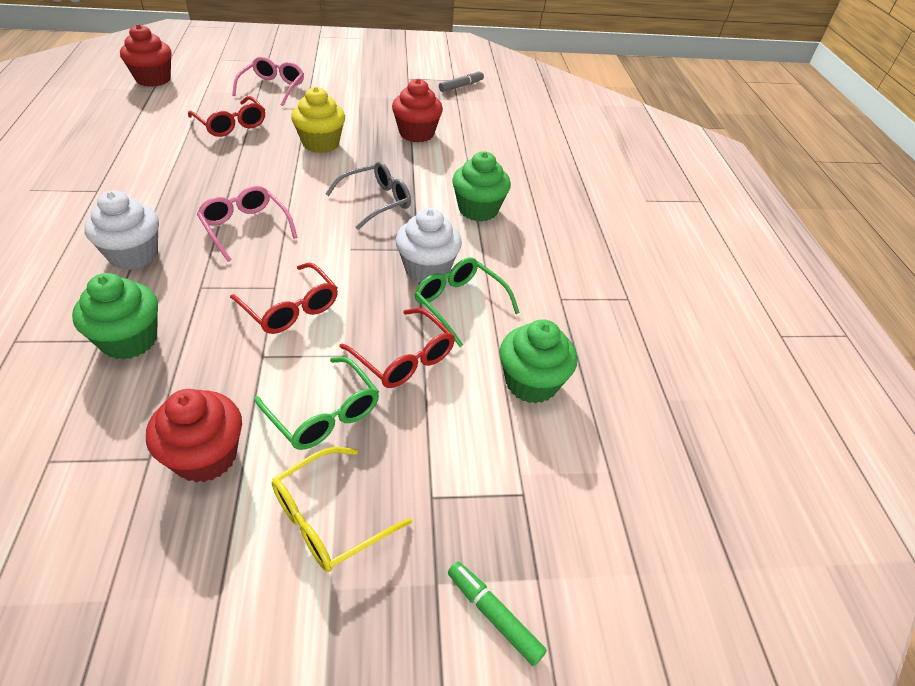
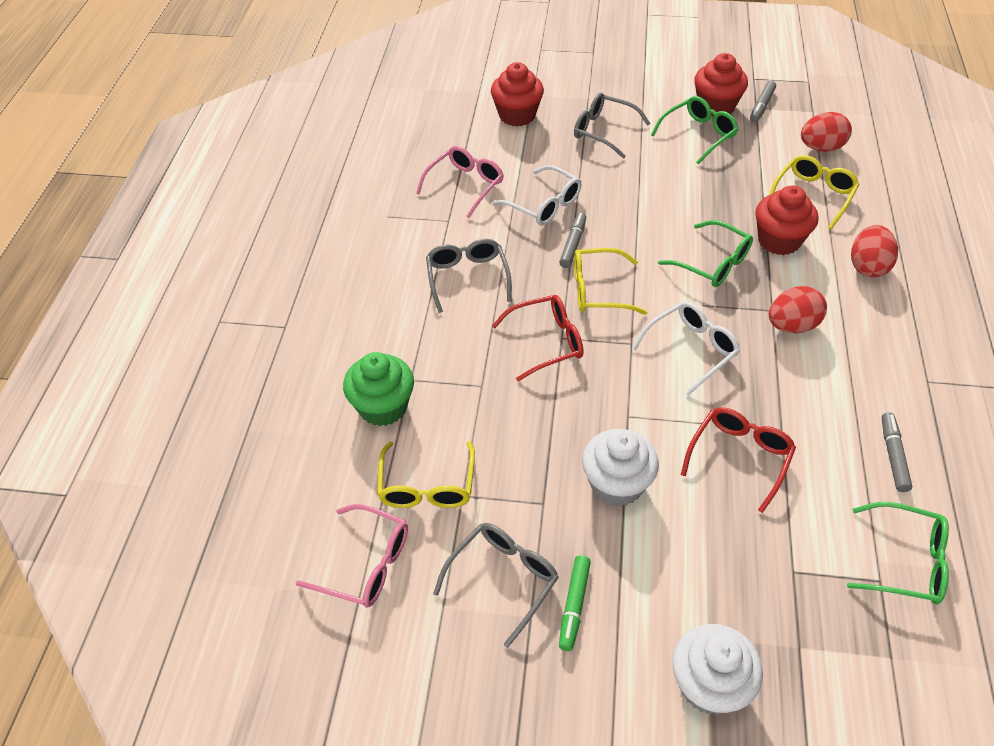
green cupcake: 3 -> 1
green glasses: 2 -> 3
grey glasses: 1 -> 3
grey marker: 1 -> 3
red egg: 0 -> 3
red glasses: 3 -> 2
white glasses: 0 -> 2
yellow cupcake: 1 -> 0
yellow glasses: 1 -> 3

